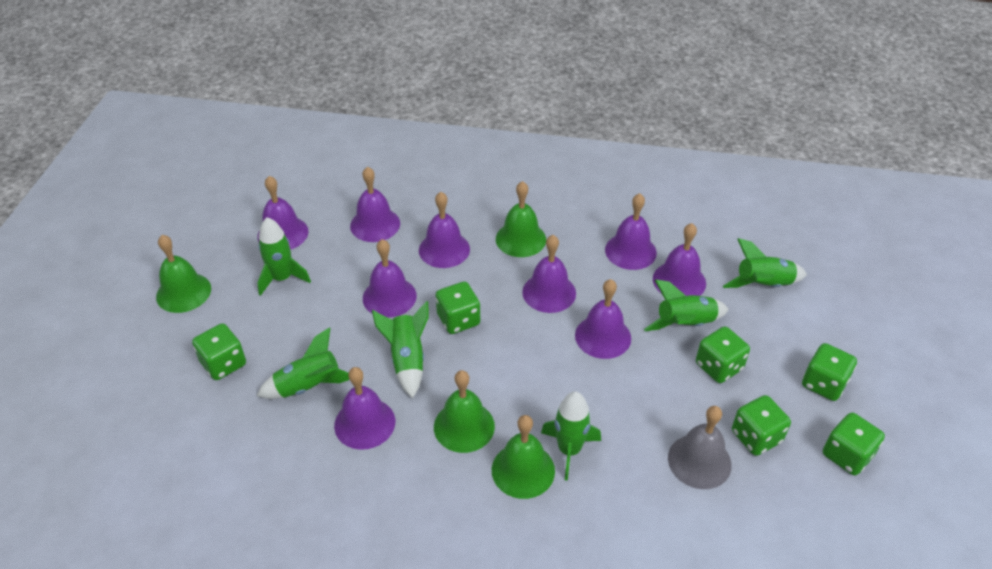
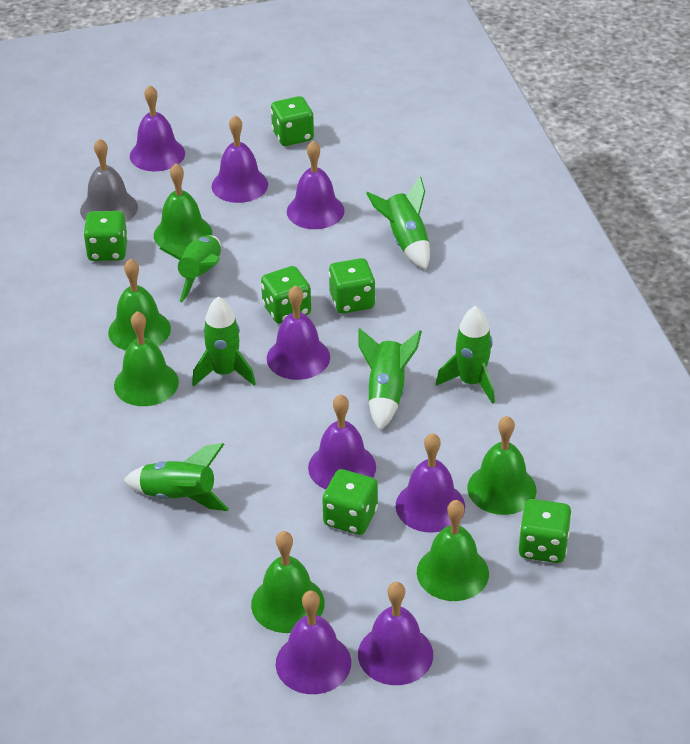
green bell: 4 -> 6
purple bell: 9 -> 8

